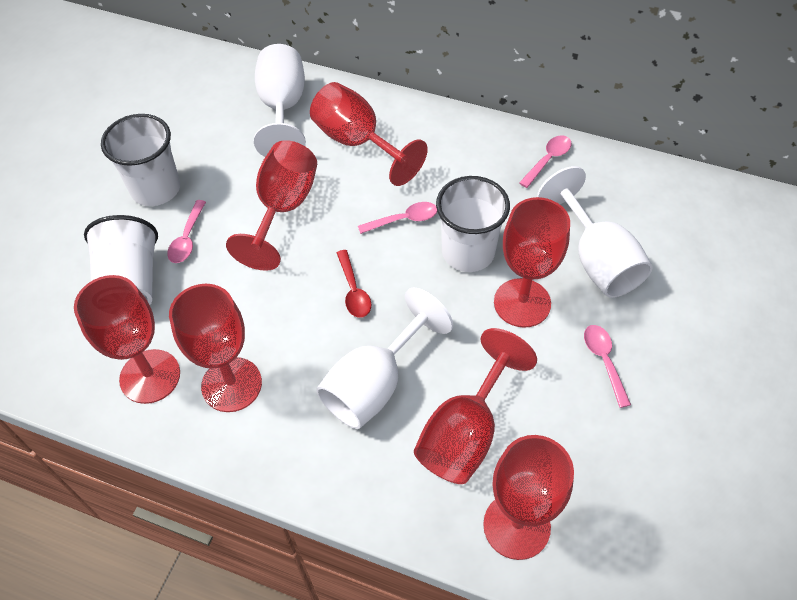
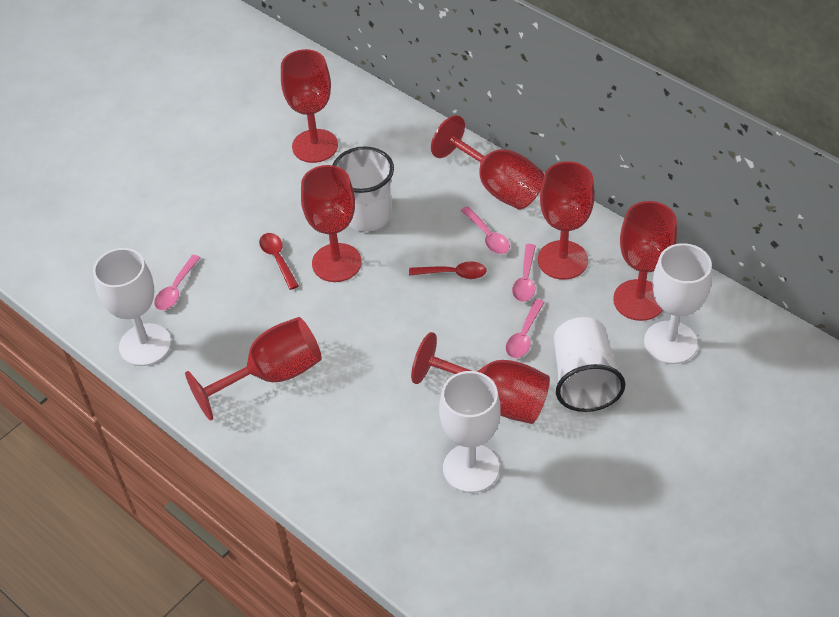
red spoon: 1 -> 2
white cup: 3 -> 2

